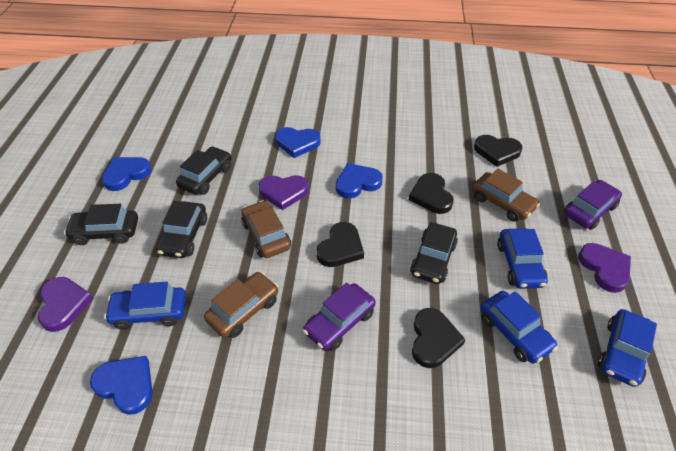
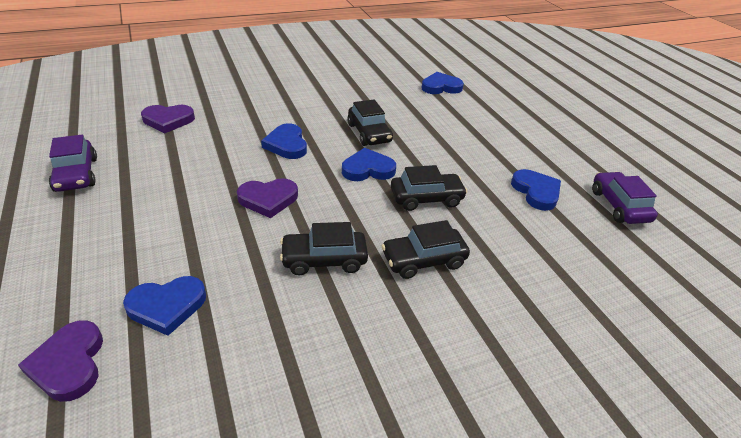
black heart: 4 -> 0
blue car: 4 -> 0
blue heart: 4 -> 5
brown car: 3 -> 0

